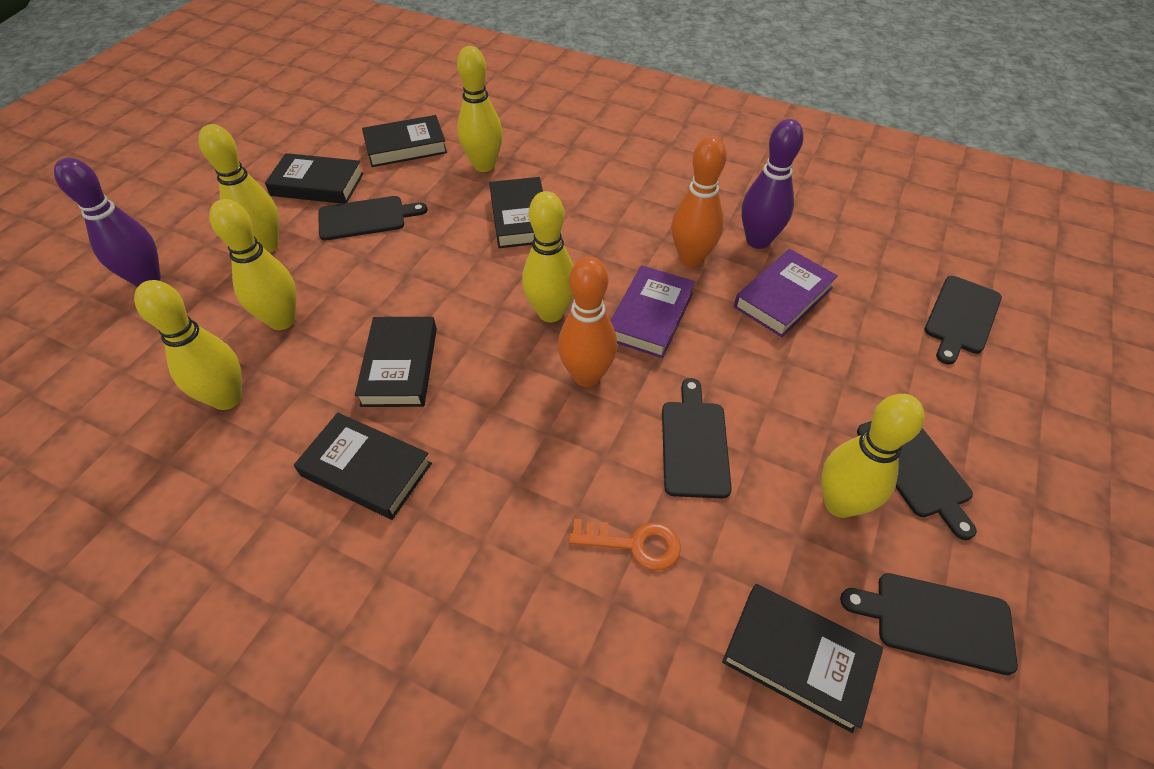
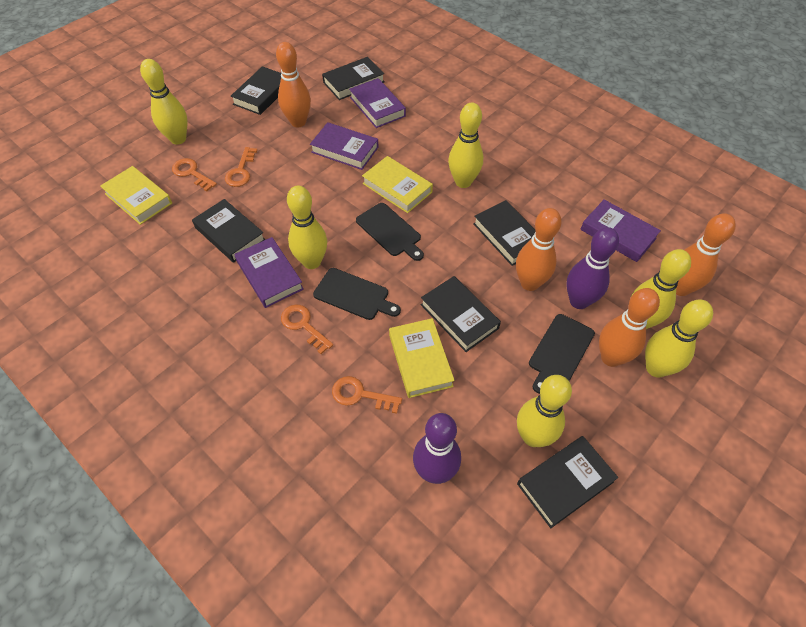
black cutting board: 5 -> 3
orange bowling pin: 2 -> 4
orange key: 1 -> 4
purple book: 2 -> 4
yellow book: 0 -> 3

